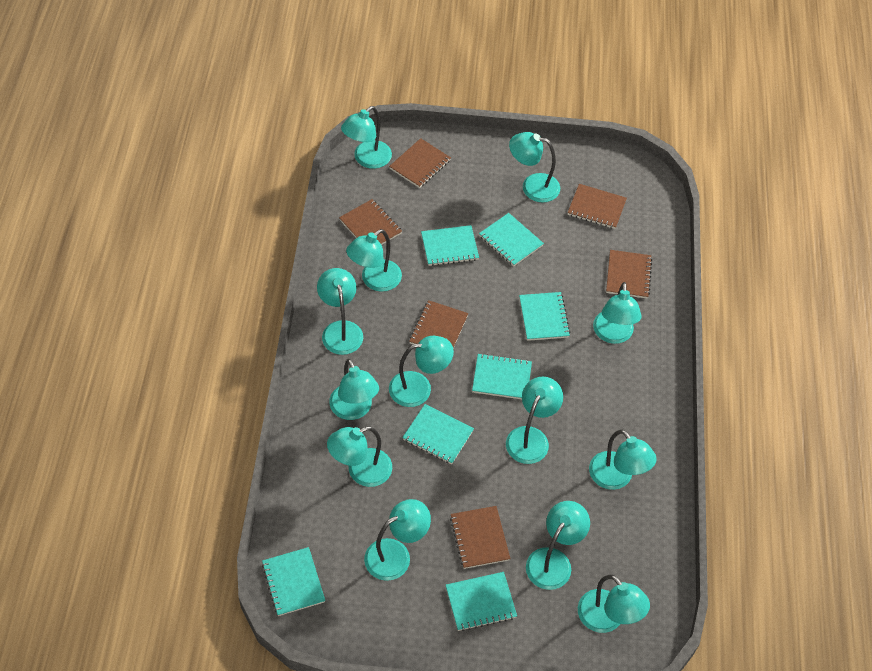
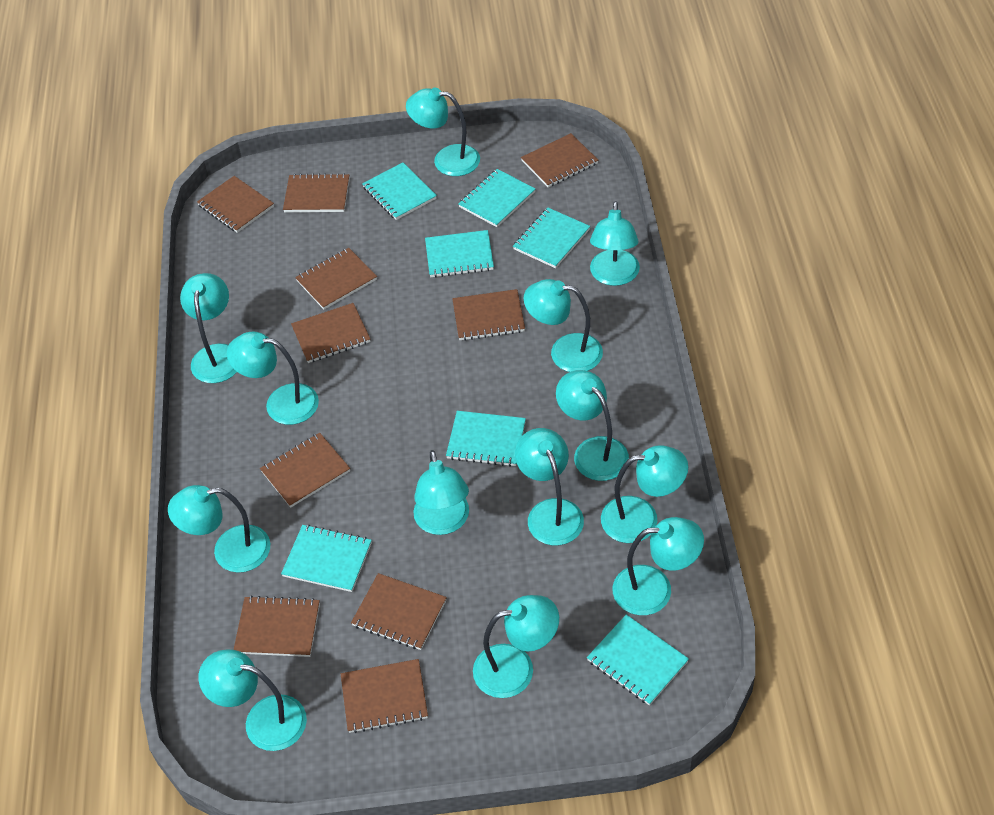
brown notebook: 6 -> 10

